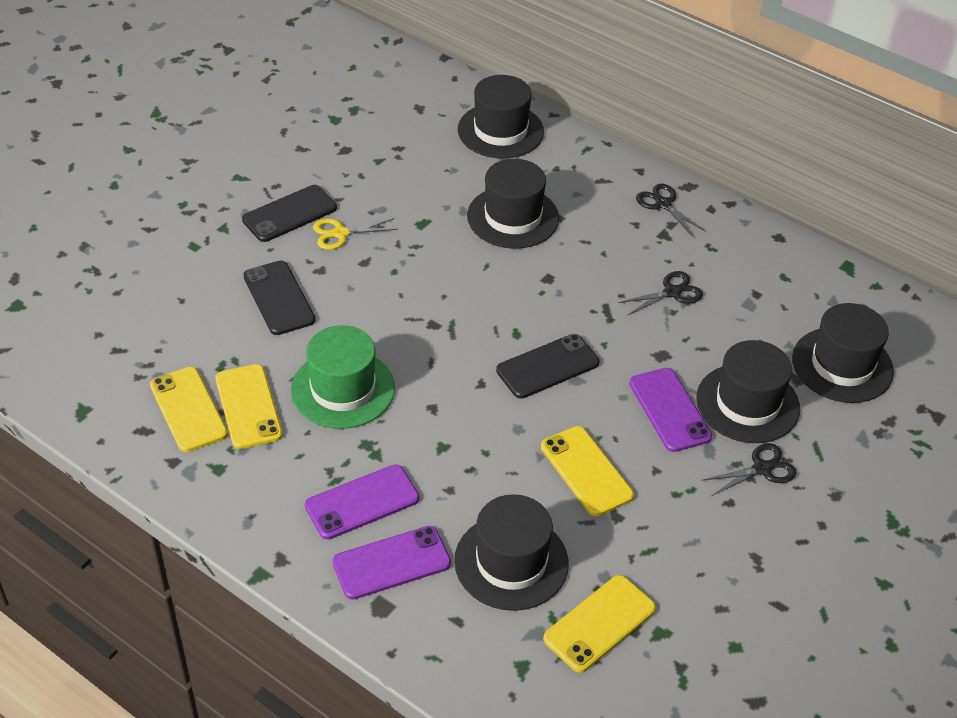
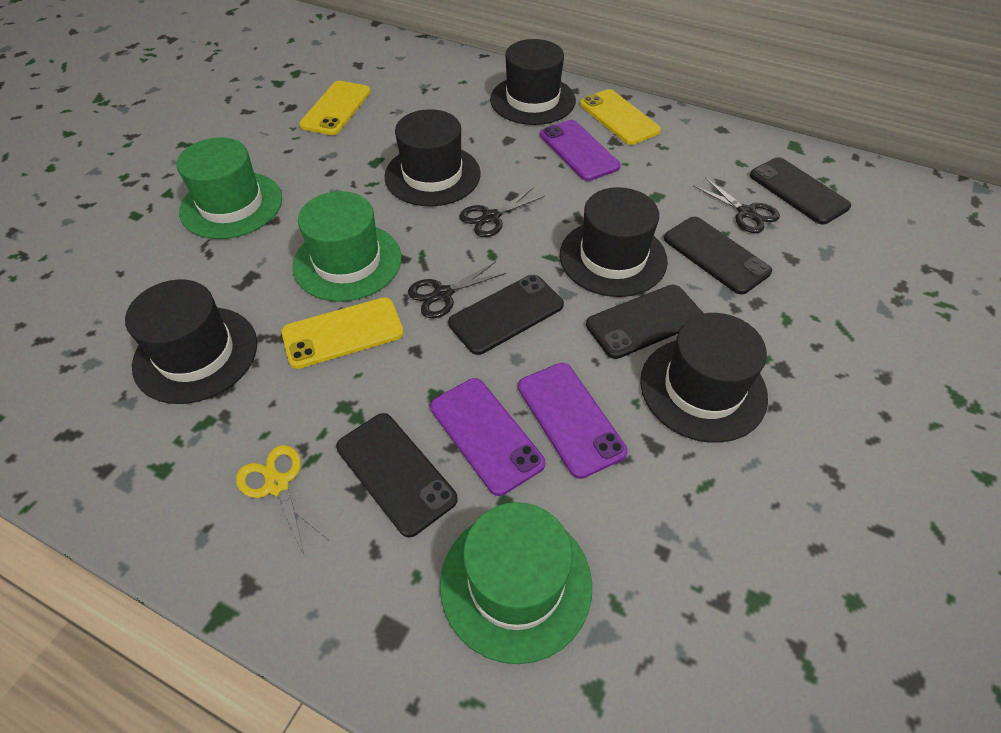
black phone: 3 -> 5
green hat: 1 -> 3
yellow phone: 4 -> 3

